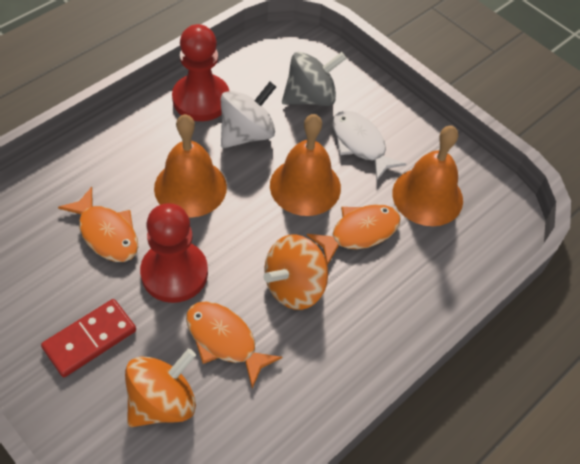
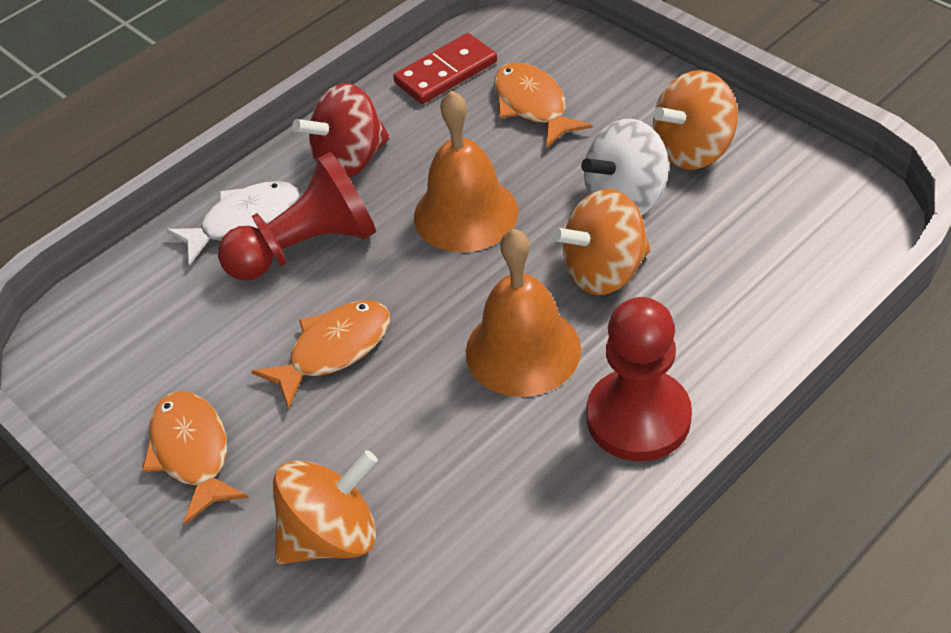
grey spinning top: 1 -> 0
orange bell: 3 -> 2
orange spinning top: 2 -> 3
red spinning top: 0 -> 1

